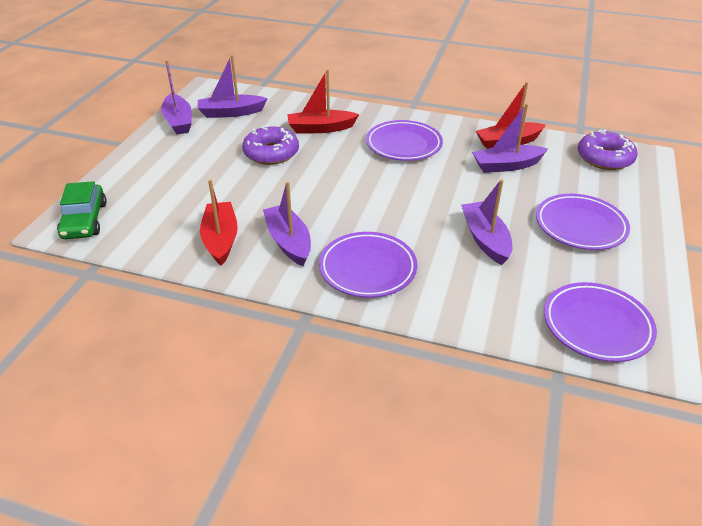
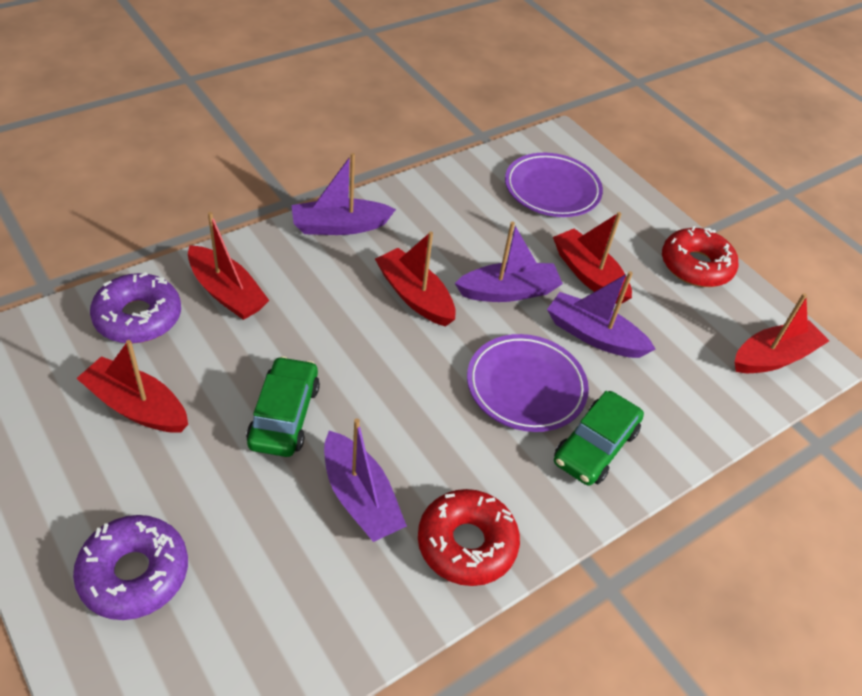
green car: 1 -> 2
purple boat: 5 -> 4
purple plate: 4 -> 2
red boat: 3 -> 5
red donut: 0 -> 2

